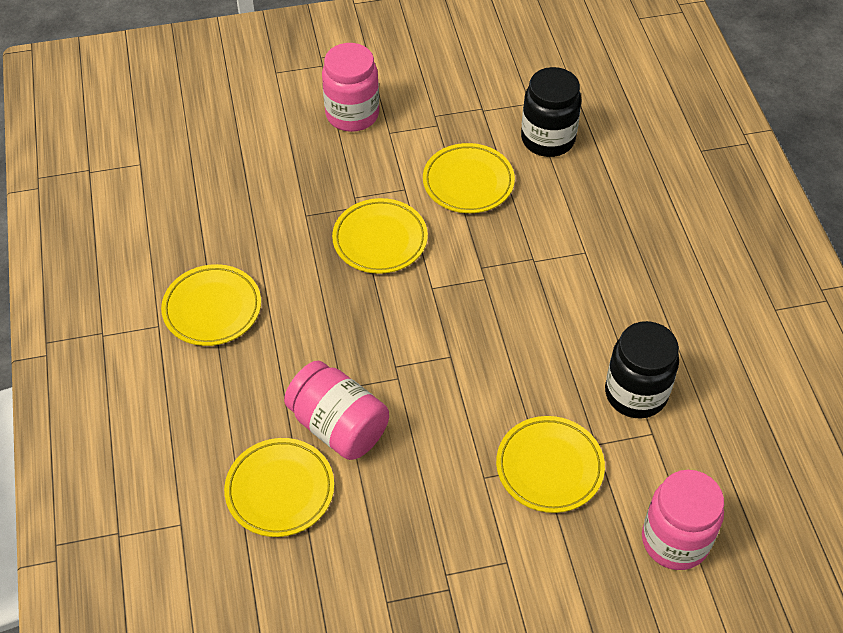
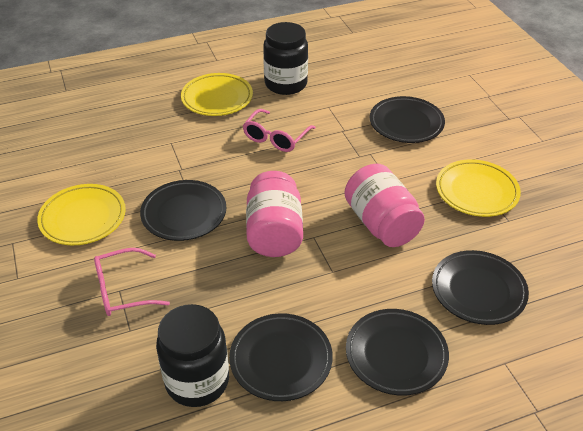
black plate: 0 -> 5
pink glasses: 0 -> 2
pink jar: 3 -> 2
yellow plate: 5 -> 3

